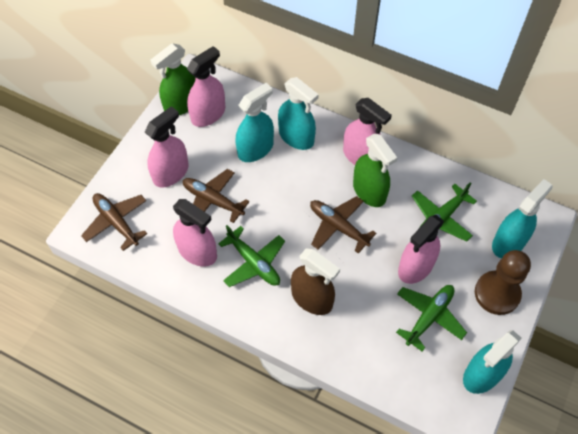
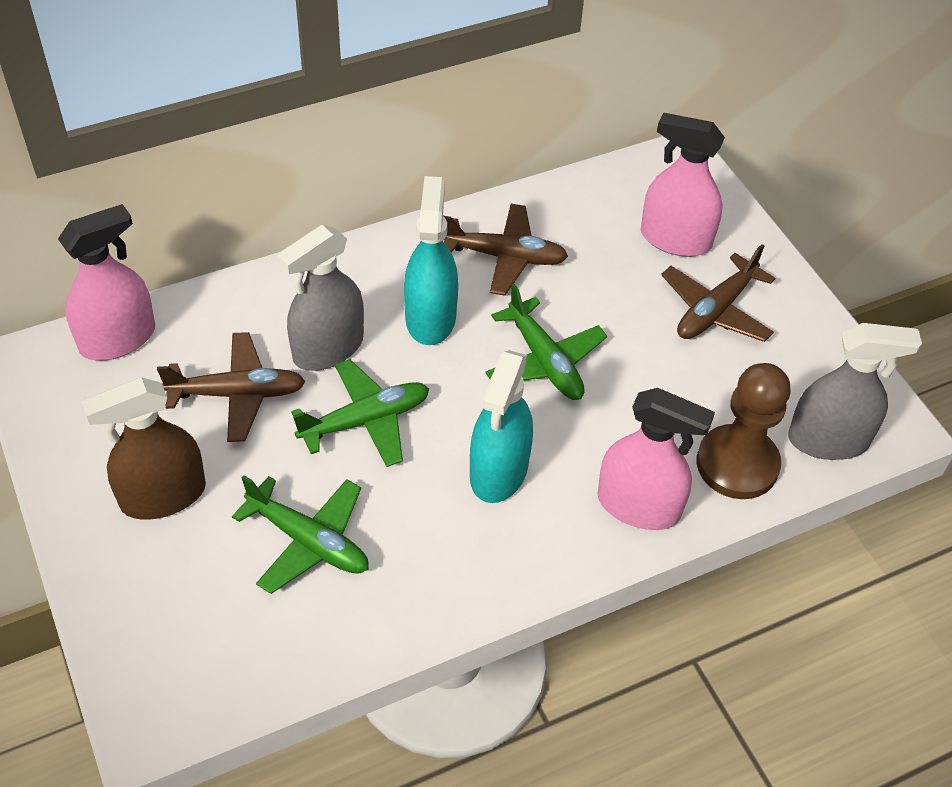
green spray bottle: 2 -> 0
grey spray bottle: 0 -> 2
pink spray bottle: 5 -> 3
turquoise spray bottle: 4 -> 2

